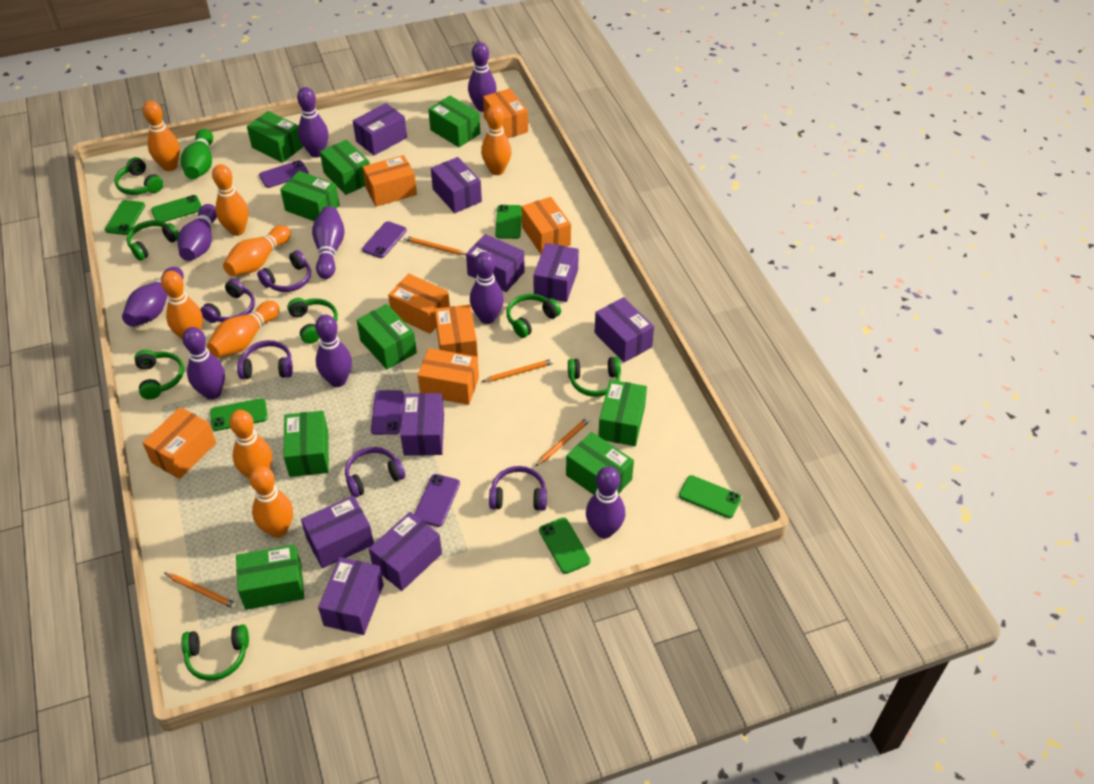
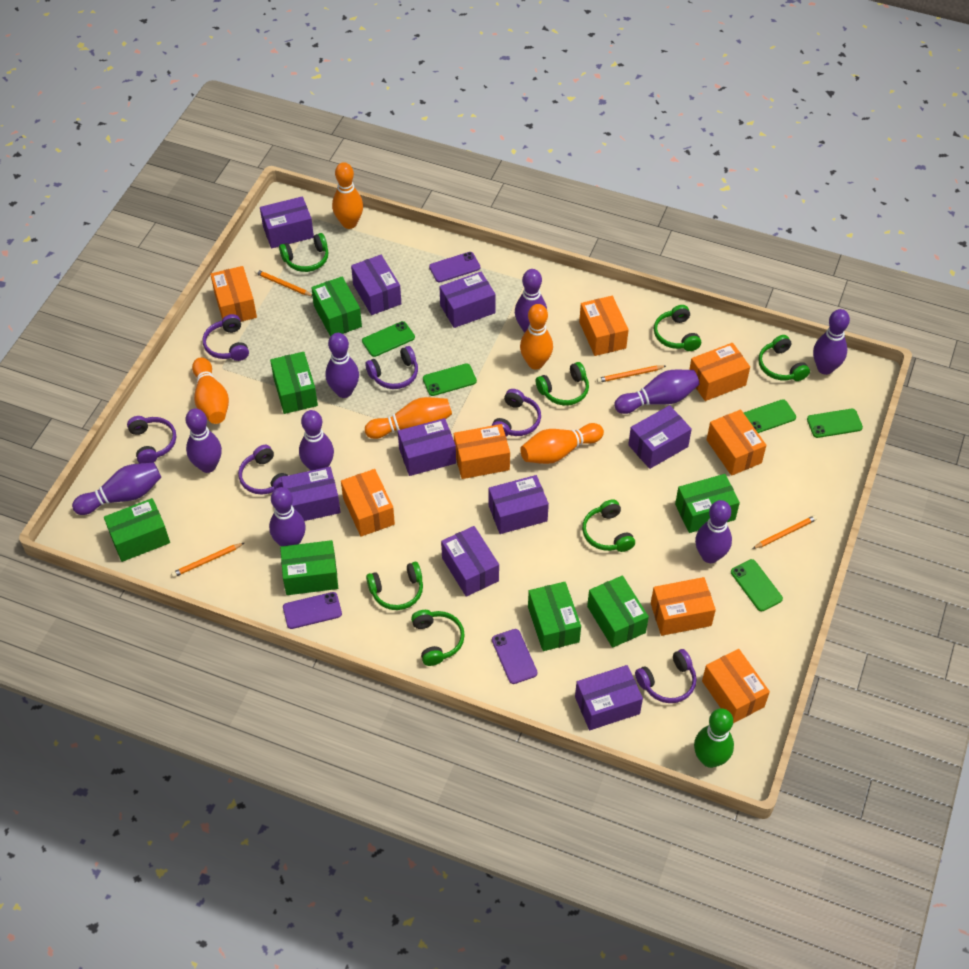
green box: 9 -> 7
green phone: 6 -> 5
orange bowling pin: 8 -> 5
orange box: 7 -> 8
purple headphones: 5 -> 6
purple phone: 4 -> 3

